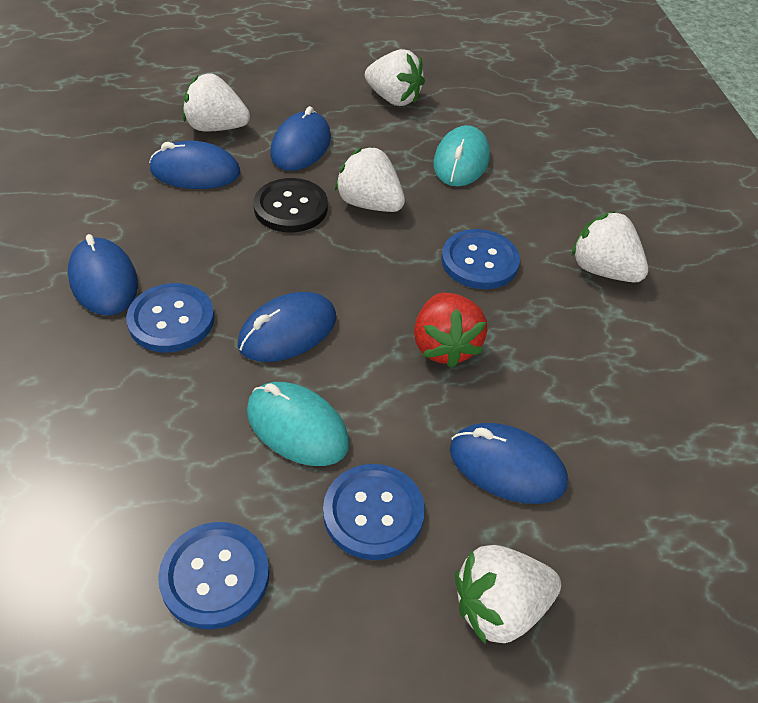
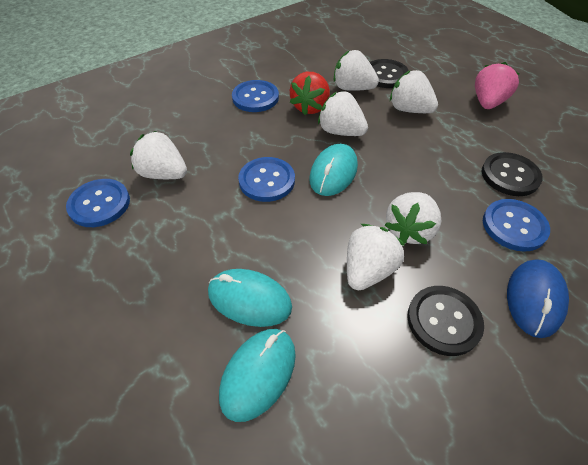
black button: 1 -> 3
blue mouse: 5 -> 1
pink strawberry: 0 -> 1
turquoise mouse: 2 -> 3
white strawberry: 5 -> 6

